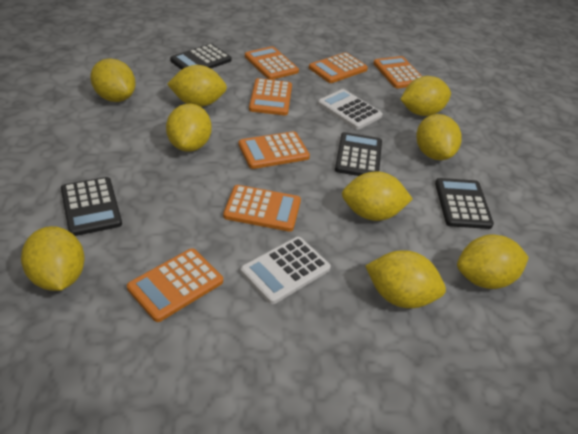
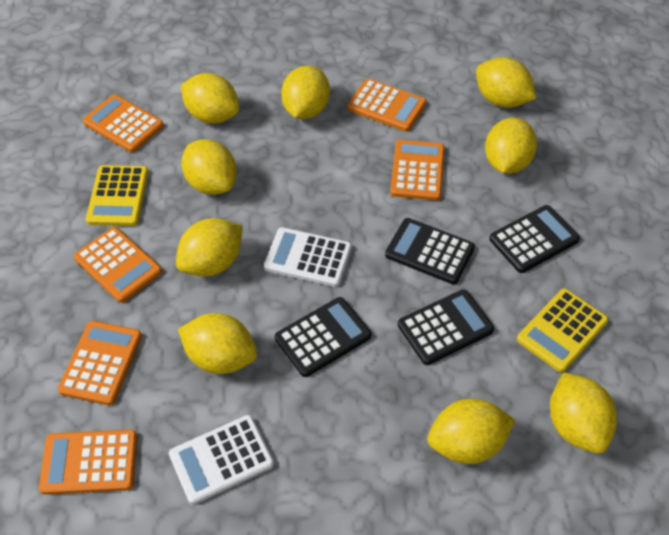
orange calculator: 7 -> 6
yellow calculator: 0 -> 2

